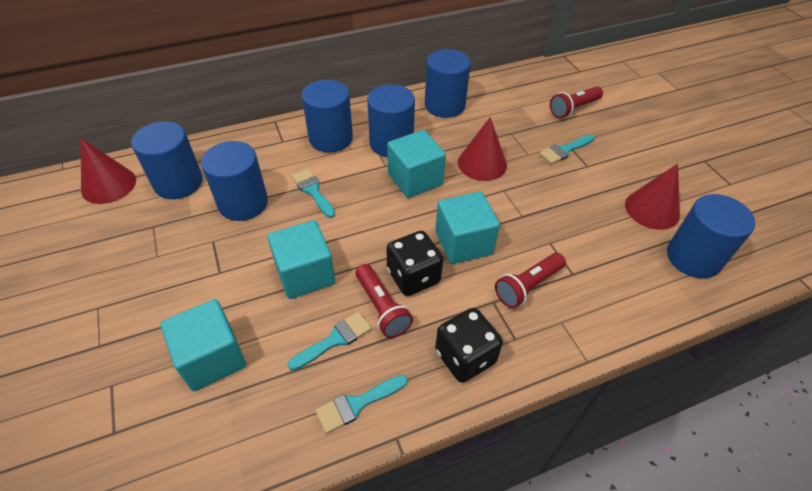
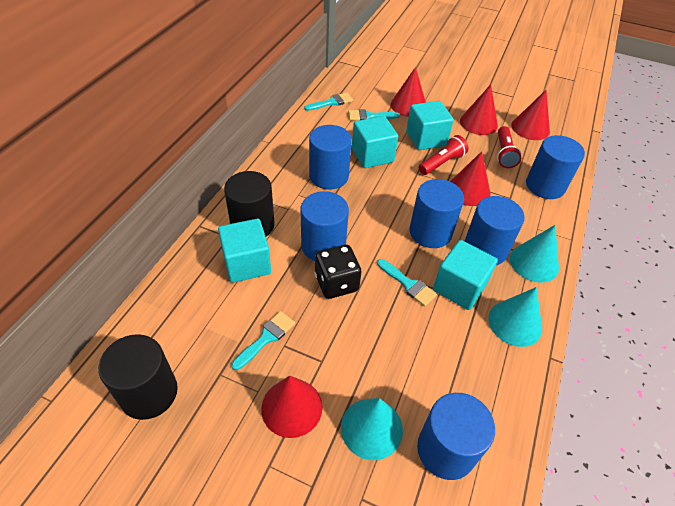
black cylinder: 0 -> 2
black dice: 2 -> 1
red cone: 3 -> 5
red flashlight: 3 -> 2
turquoise cone: 0 -> 3

